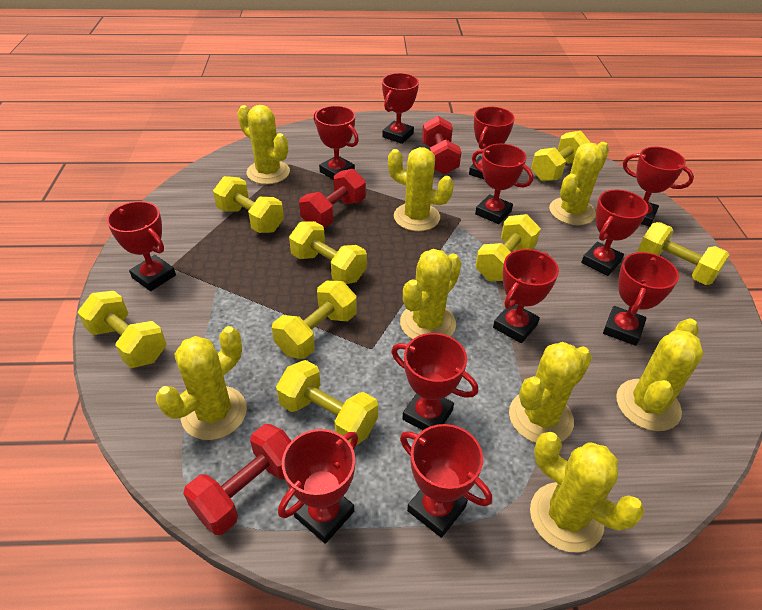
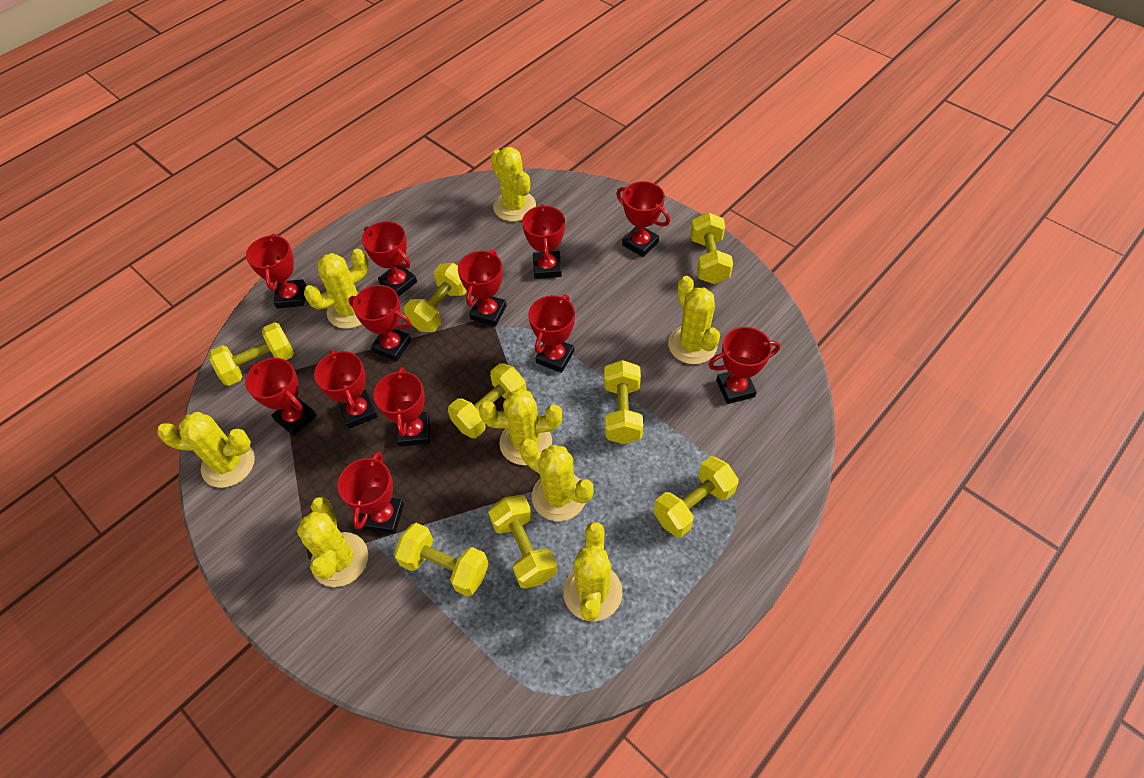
red dumbbell: 3 -> 0

